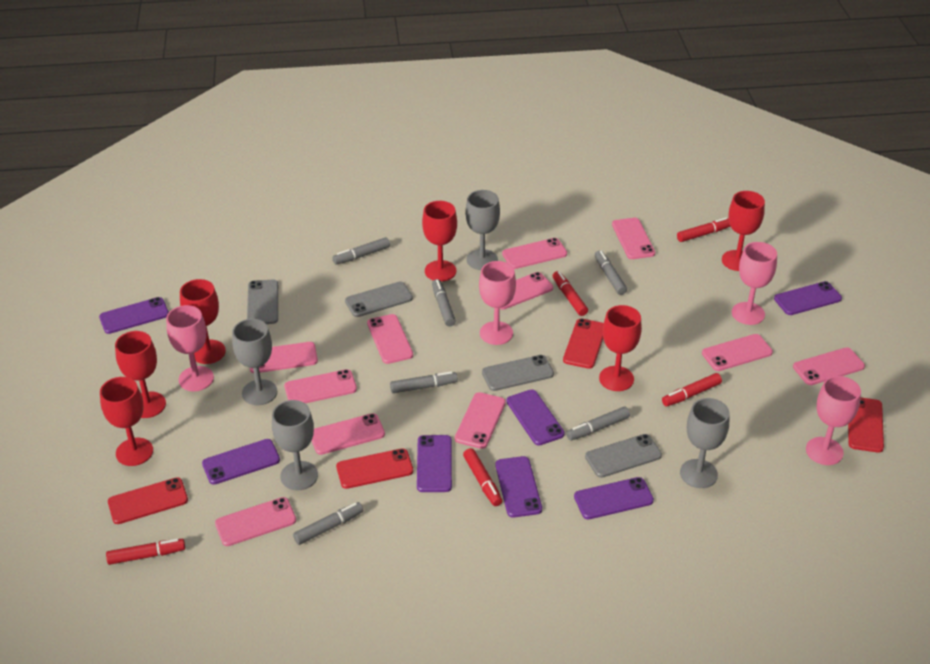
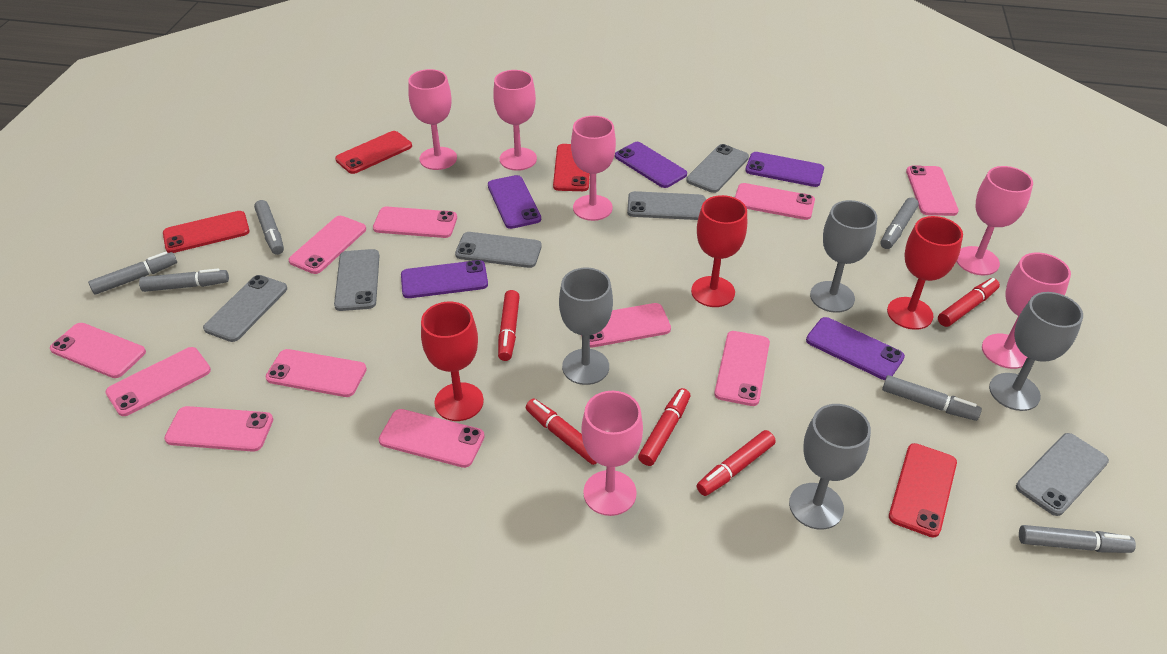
grey phone: 4 -> 6
pink goblet: 4 -> 6
purple phone: 7 -> 5
red goblet: 6 -> 3

